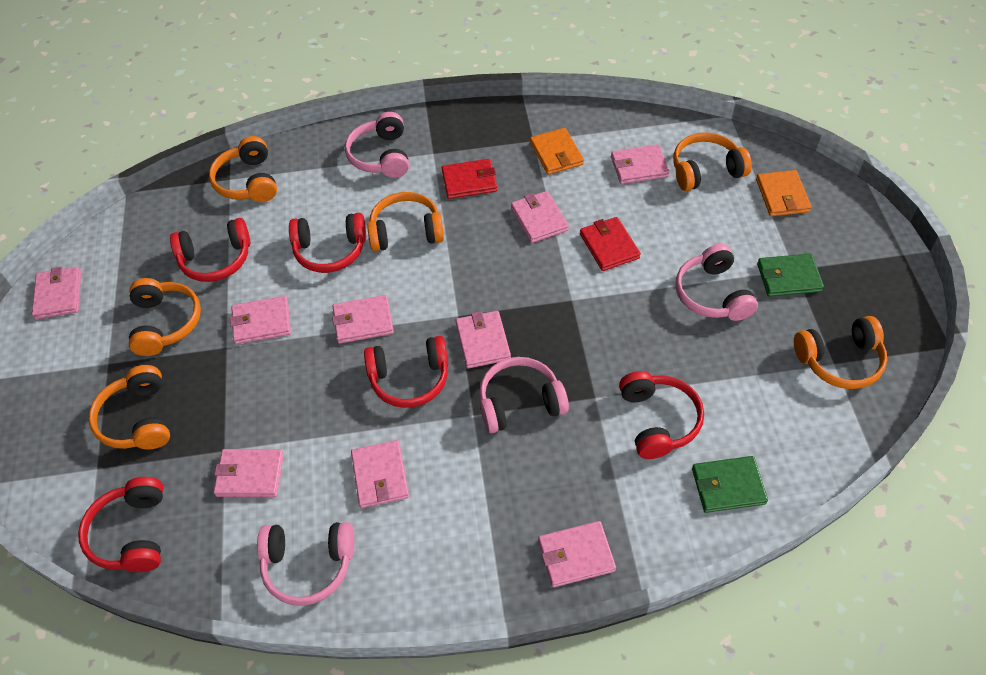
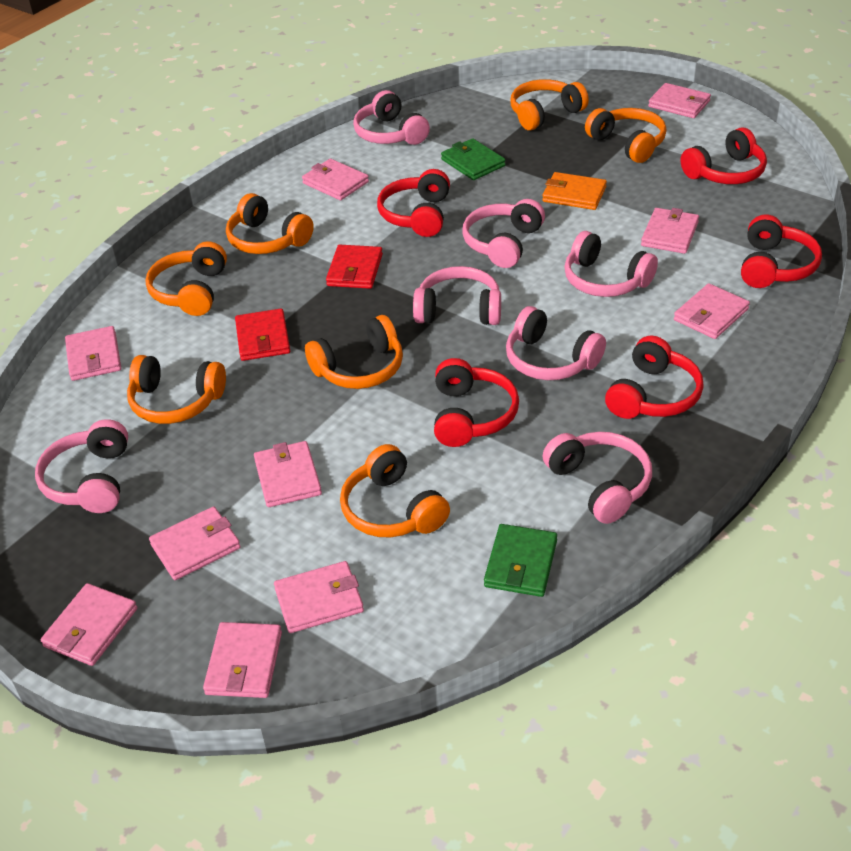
orange headphones: 6 -> 7
orange wallet: 2 -> 1
pink headphones: 4 -> 7
pink wallet: 9 -> 10

